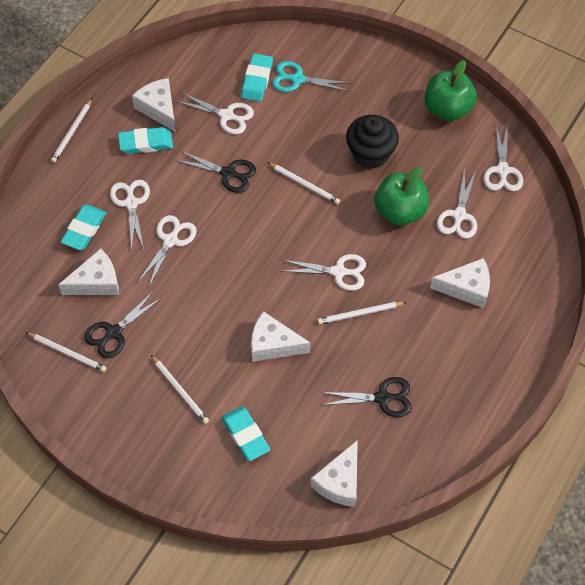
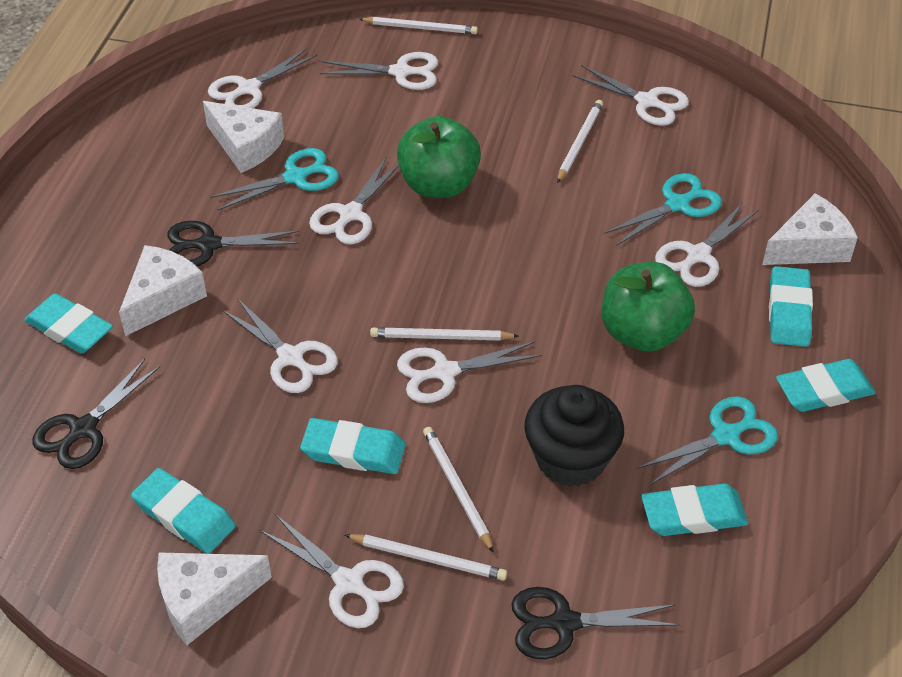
turquoise eraser: 4 -> 6
turquoise scissors: 1 -> 3
white cheese: 5 -> 4
white scissors: 6 -> 8

